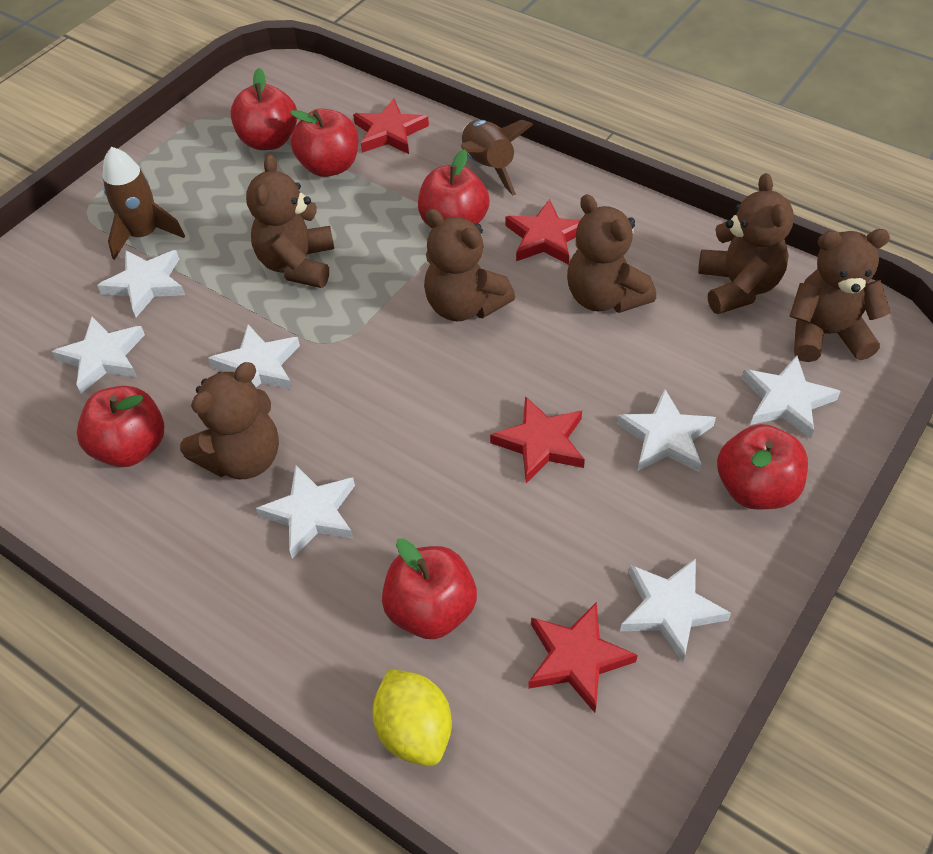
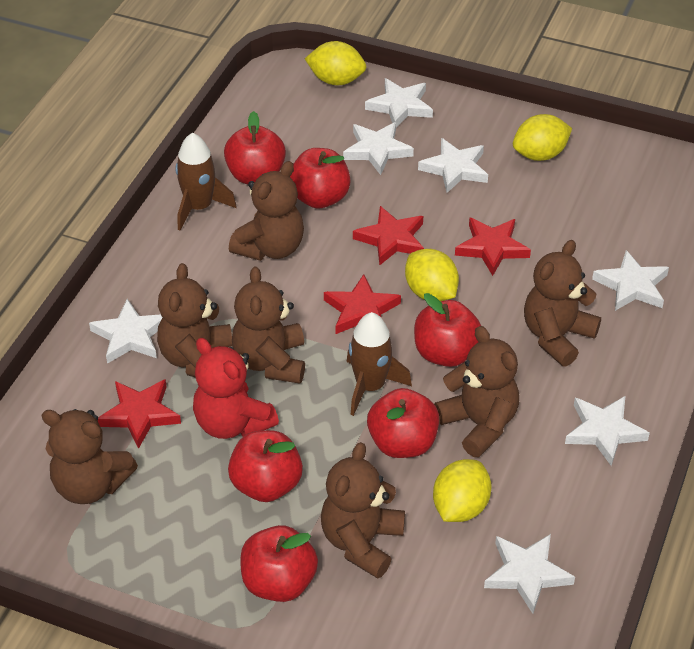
brown teddy bear: 6 -> 7
red teddy bear: 0 -> 1
yellow lemon: 1 -> 4

